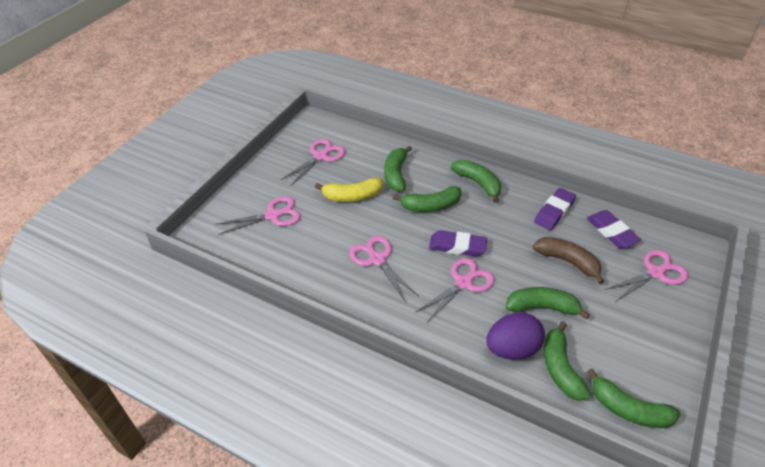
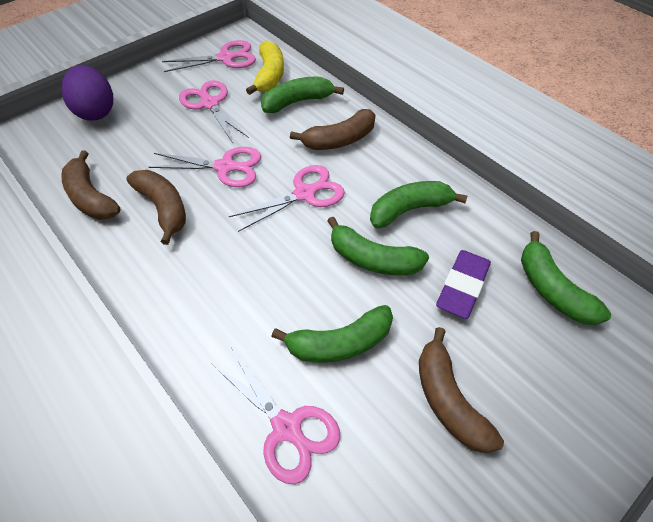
brown banana: 1 -> 4
green banana: 6 -> 5
purple eraser: 3 -> 1

